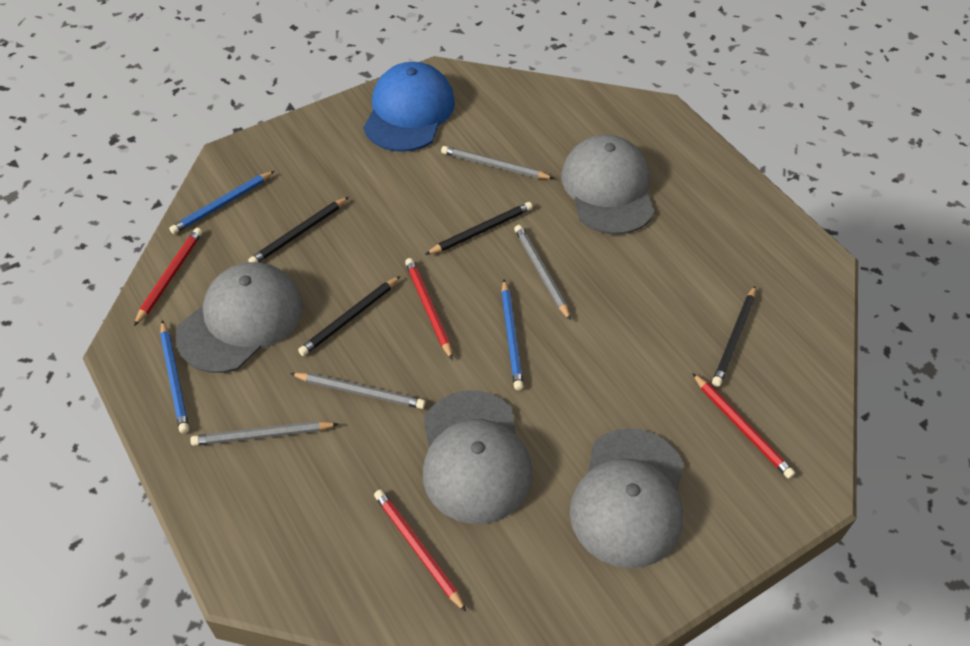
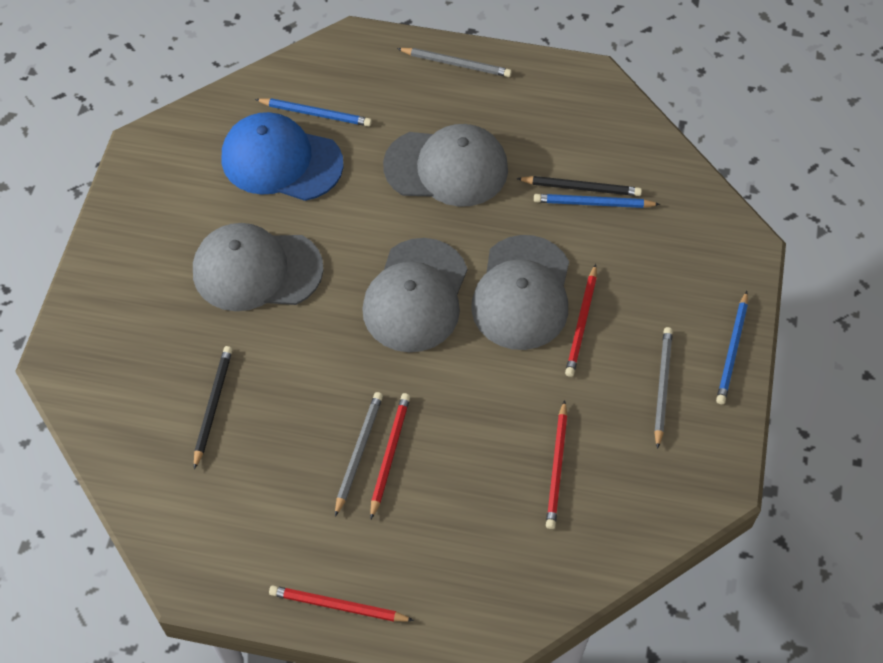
black pencil: 4 -> 2
grey pencil: 4 -> 3

